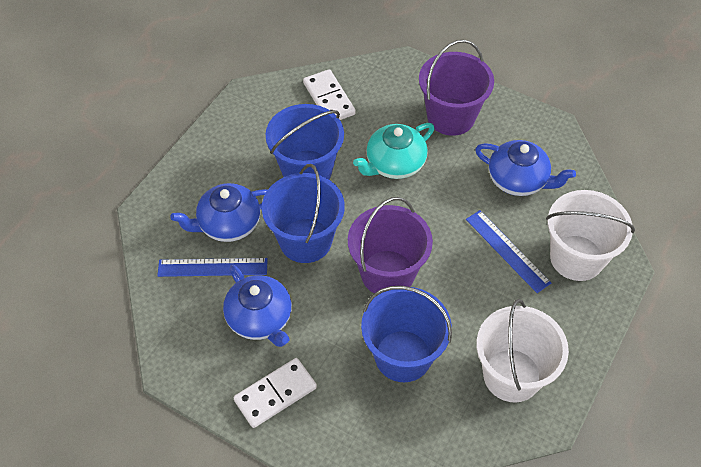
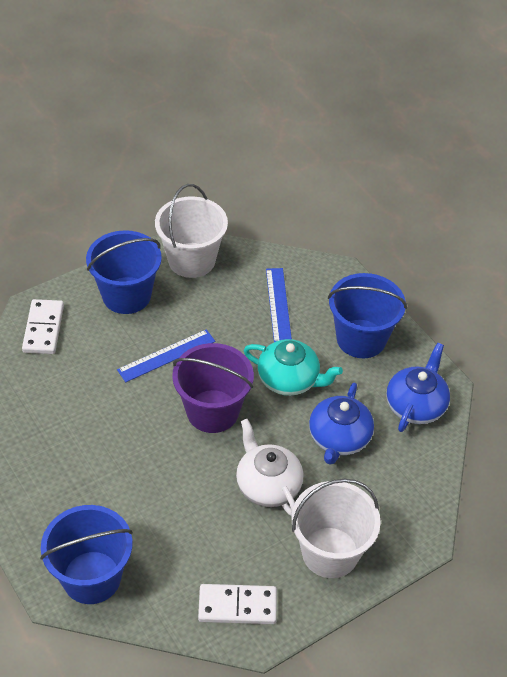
blue teapot: 3 -> 2
purple bucket: 2 -> 1
white teapot: 0 -> 1

